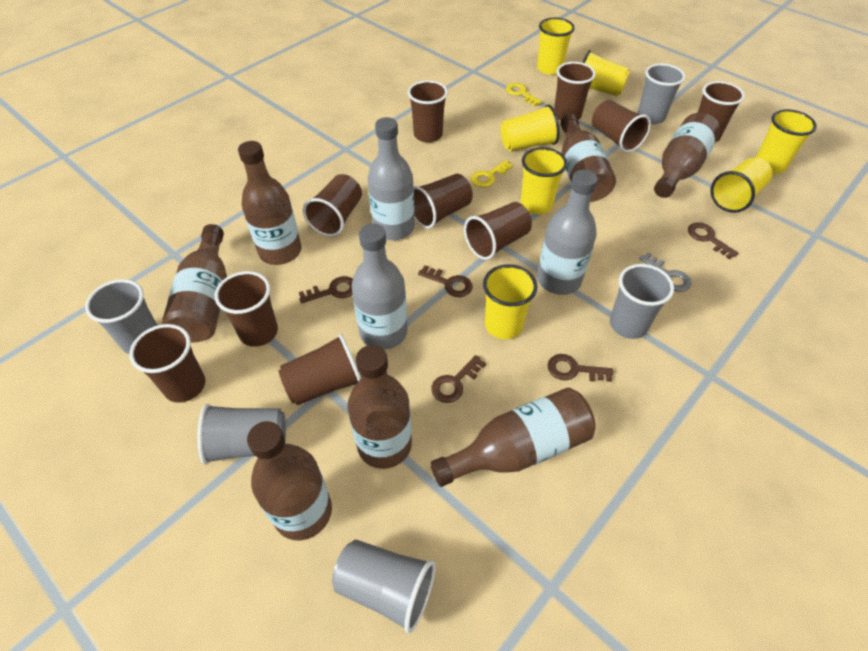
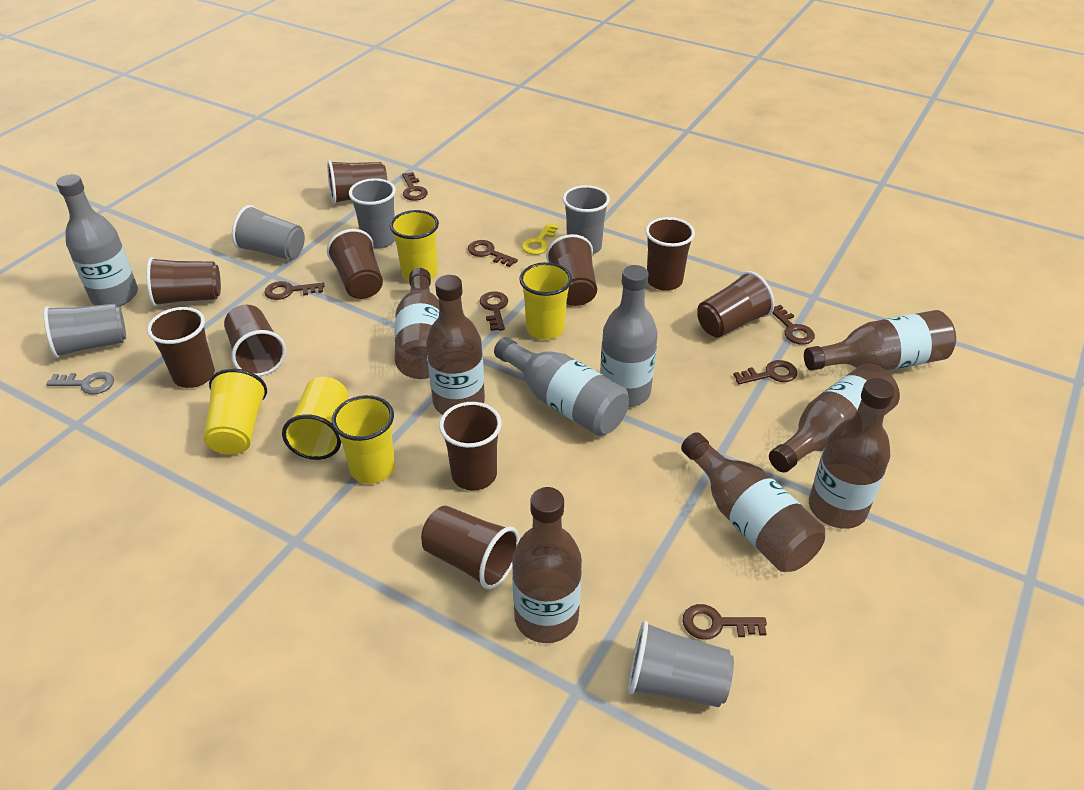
brown key: 5 -> 7
yellow cup: 7 -> 5
yellow key: 2 -> 1

